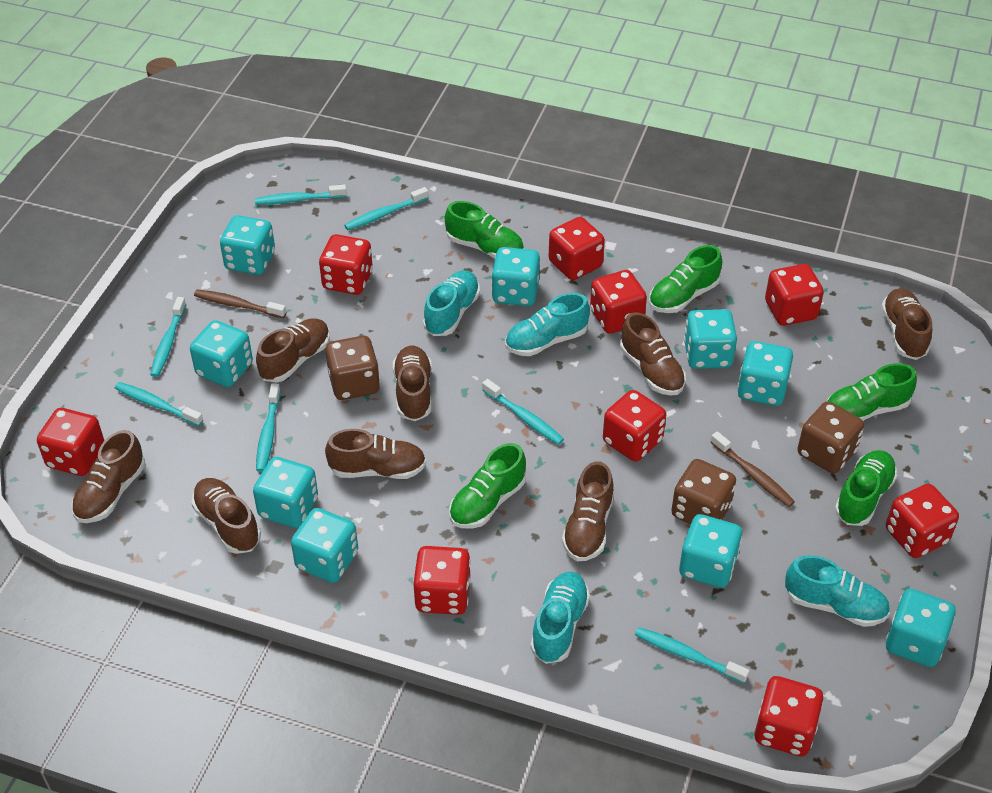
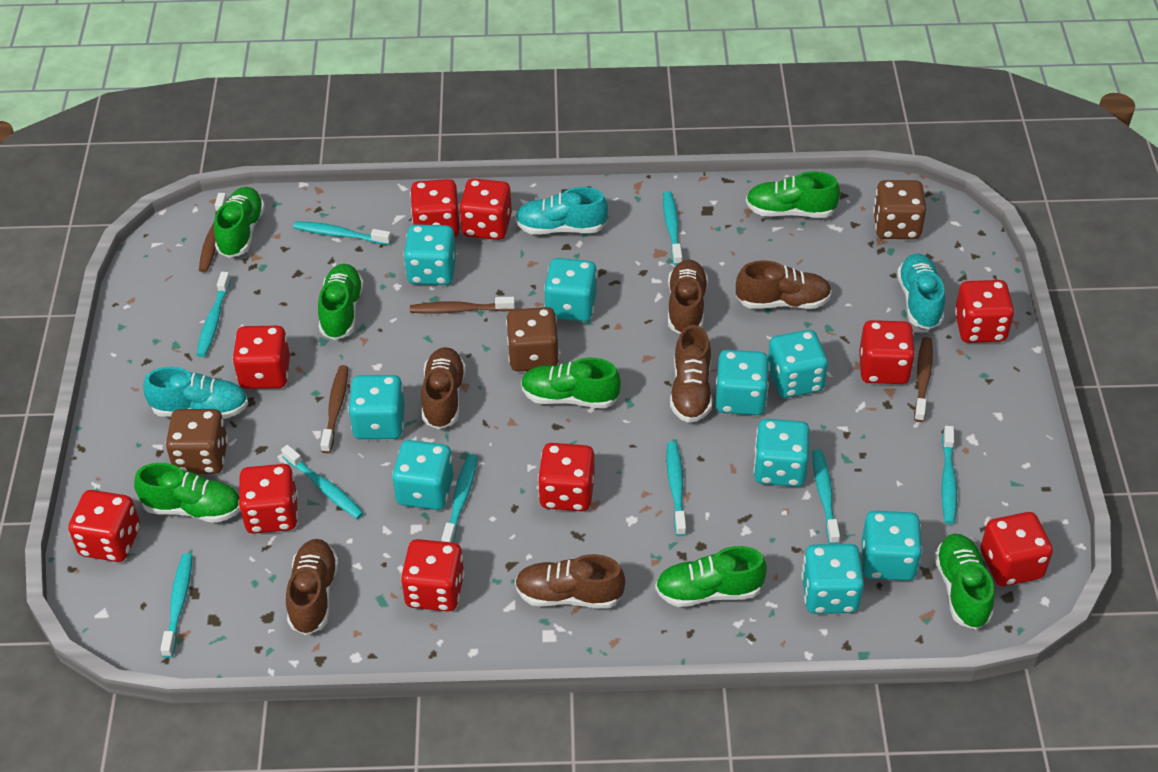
brown shoe: 8 -> 6
brown toothbrush: 2 -> 4
green shoe: 5 -> 7
red dice: 9 -> 10
turquoise shoe: 4 -> 3
turquoise toothbrush: 7 -> 9

